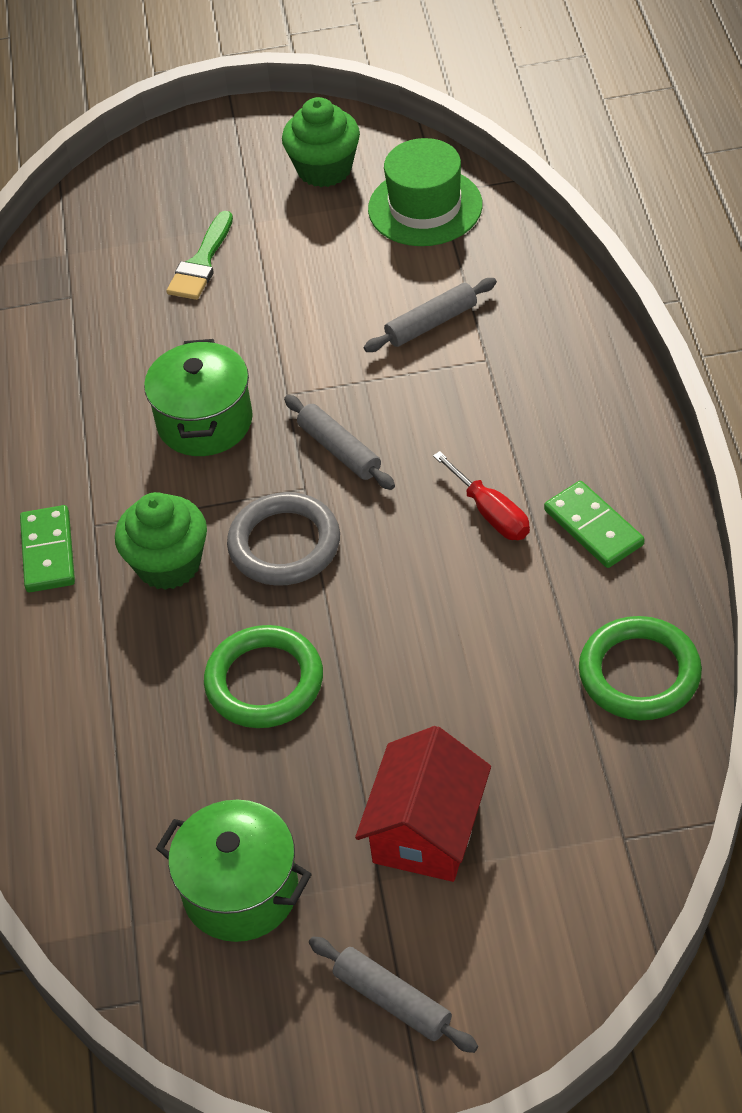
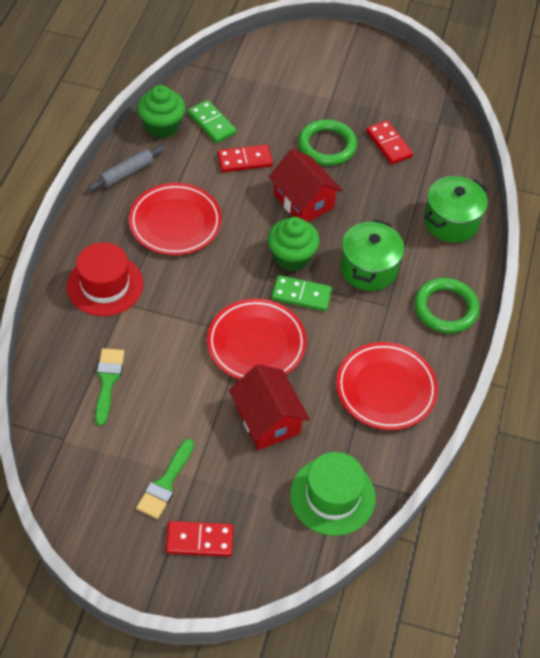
green brush: 1 -> 2
grey ring: 1 -> 0
grey rolling pin: 3 -> 1
red domino: 0 -> 3
red hat: 0 -> 1
red house: 1 -> 2
red plate: 0 -> 3
red screwdriver: 1 -> 0

